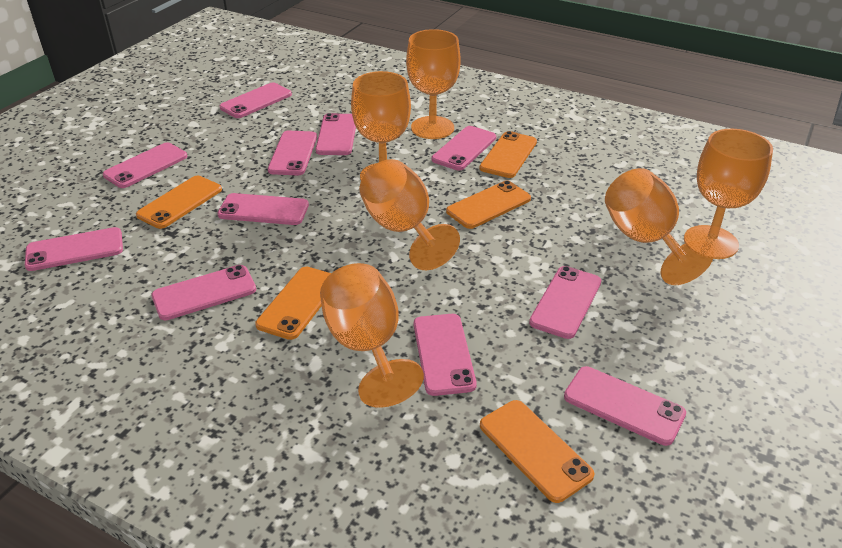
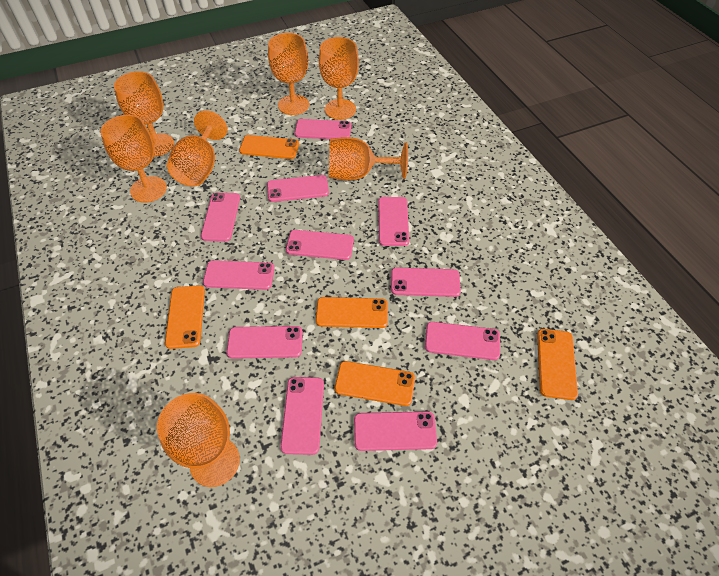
orange goblet: 6 -> 7

